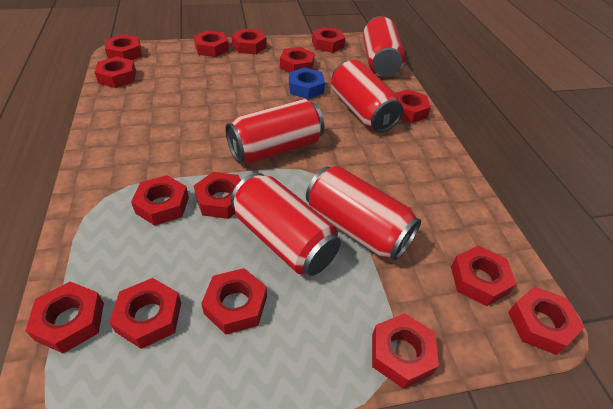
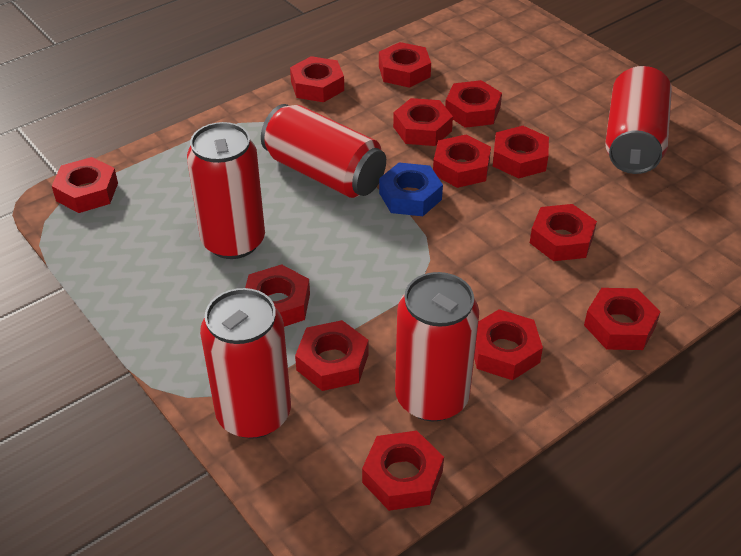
red nut: 15 -> 13

